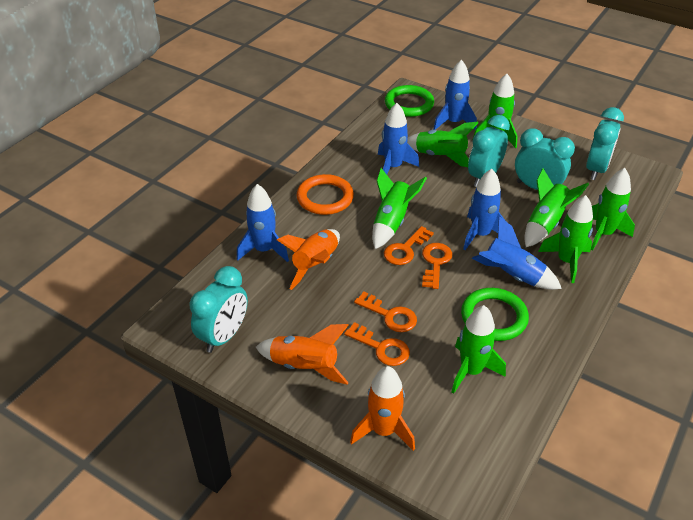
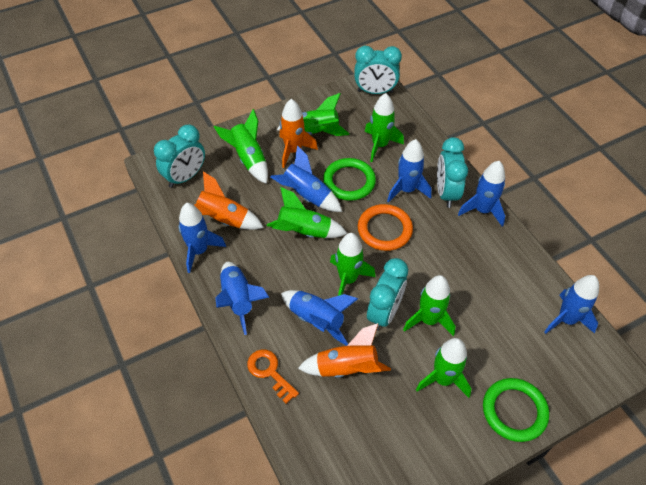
blue rocket: 5 -> 7
orange key: 4 -> 1

